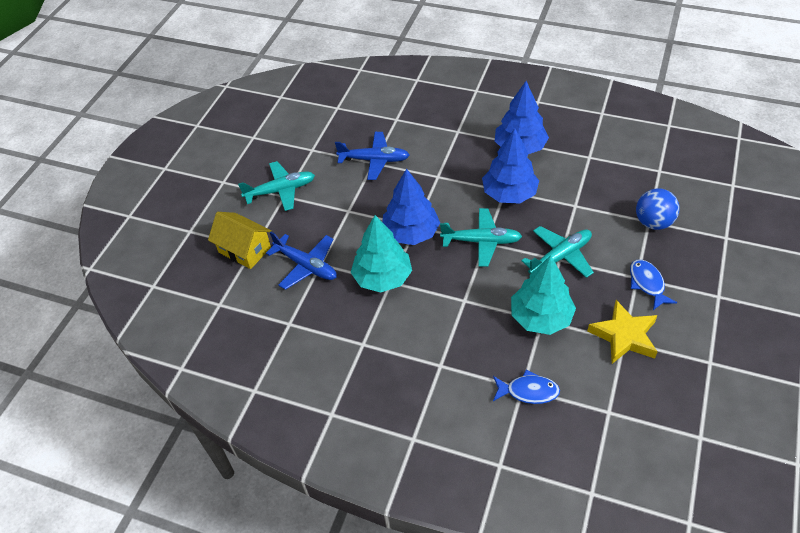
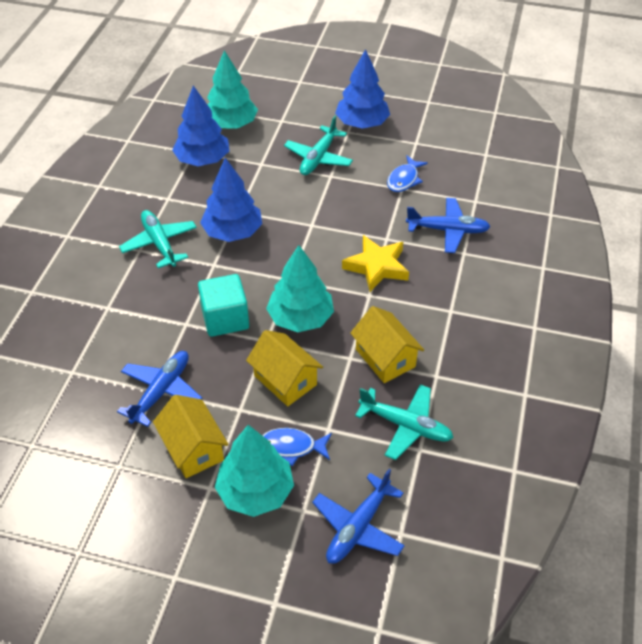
blue ball: 1 -> 0
blue plane: 2 -> 3
turquoise cube: 0 -> 1
turquoise tree: 2 -> 3
yellow house: 1 -> 3

